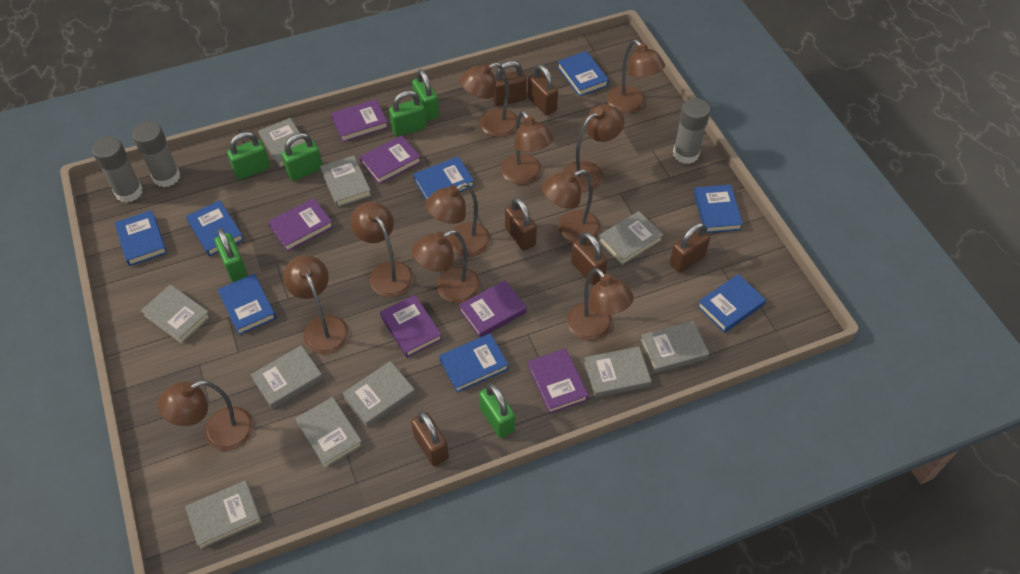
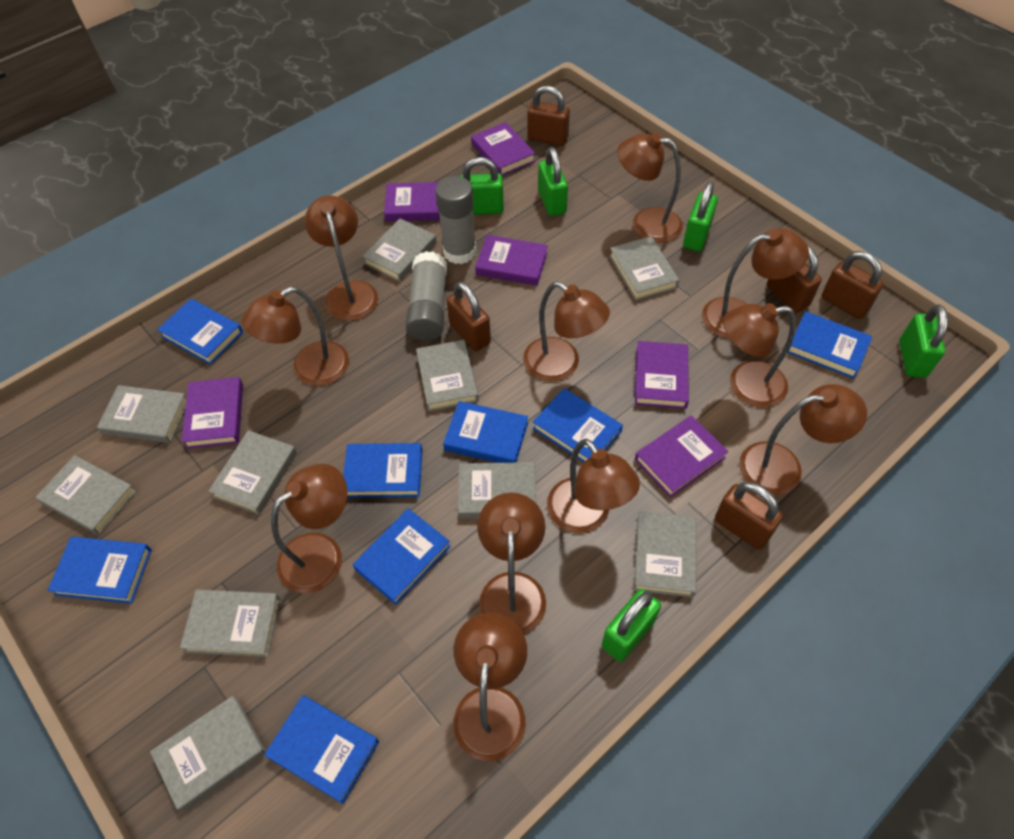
brown padlock: 6 -> 5
green padlock: 6 -> 5
grey glue stick: 3 -> 2

